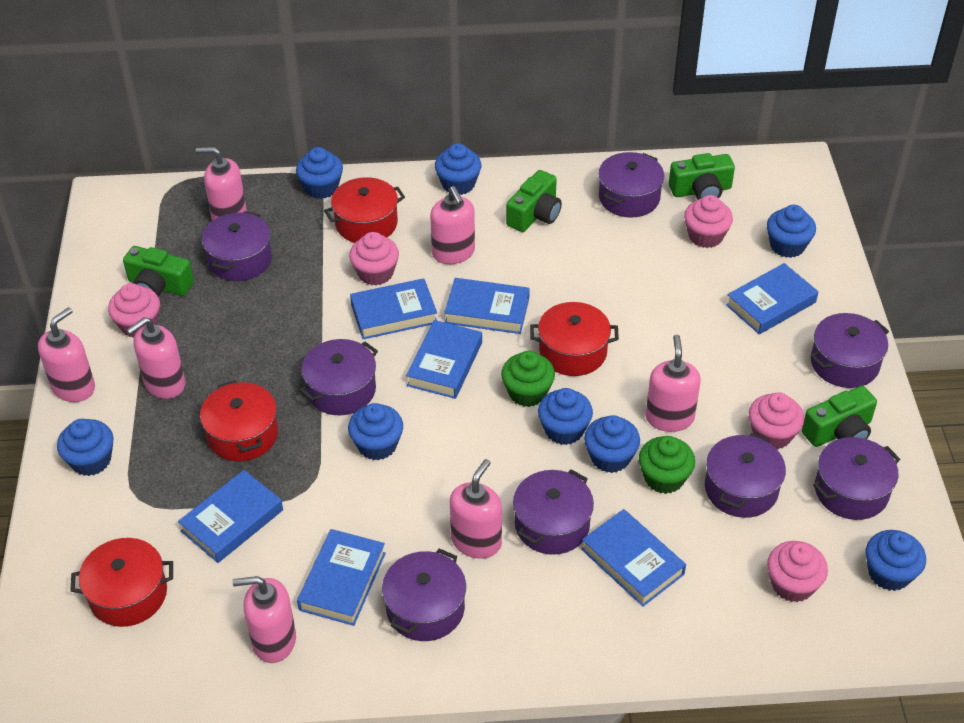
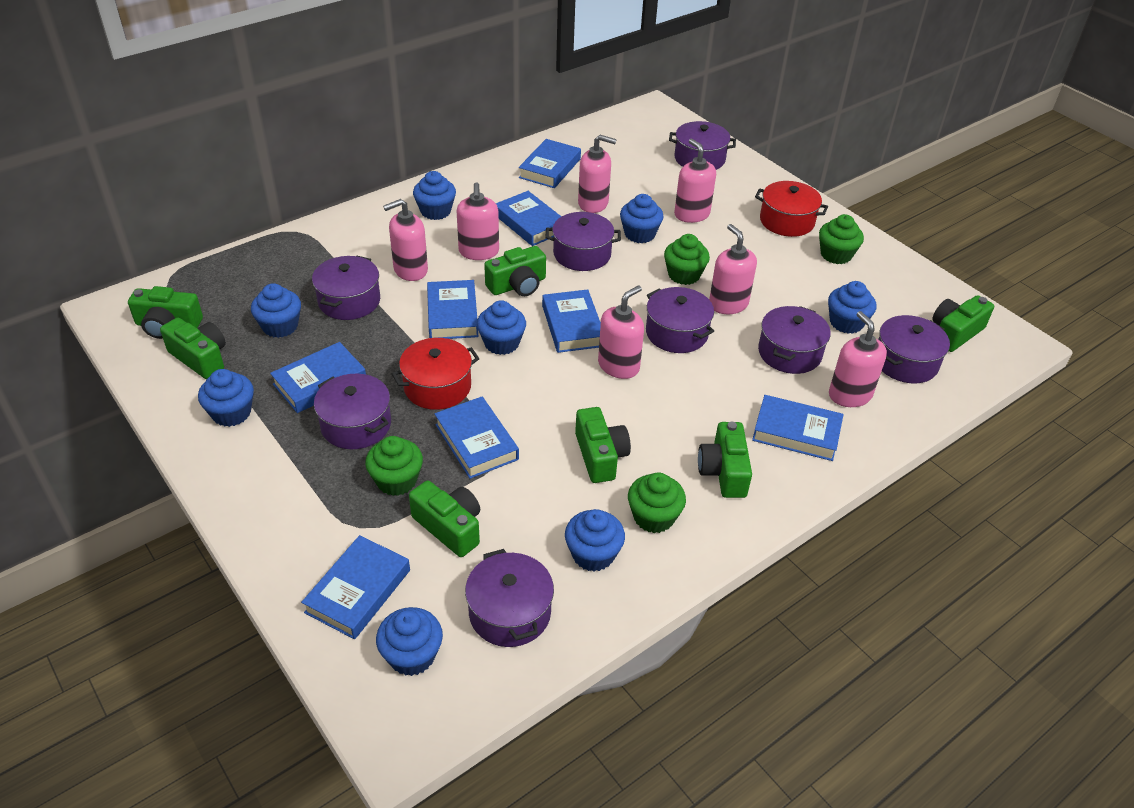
blue book: 7 -> 8
green camera: 4 -> 7
green cupcake: 2 -> 4
pink cupcake: 5 -> 0
red pot: 4 -> 2

